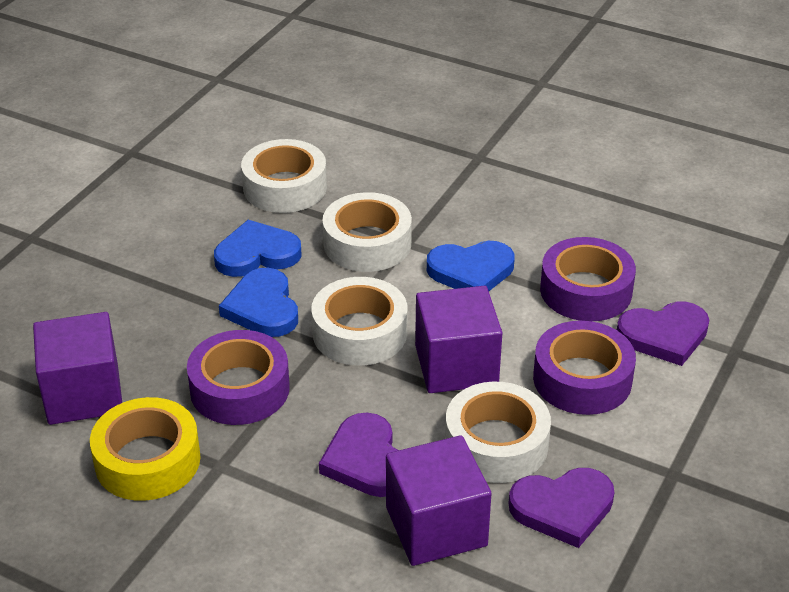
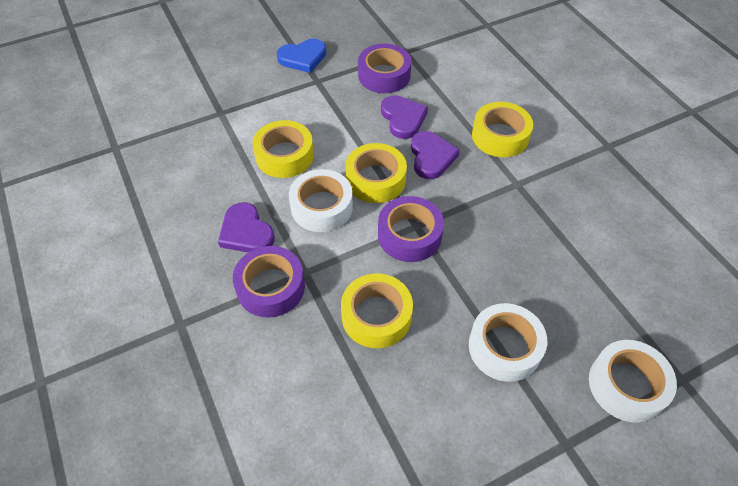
blue heart: 3 -> 1
purple cube: 3 -> 0
white tape: 4 -> 3
yellow tape: 1 -> 4

